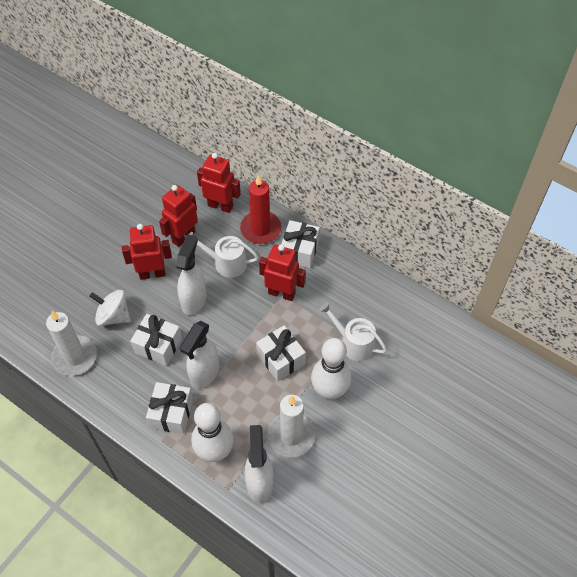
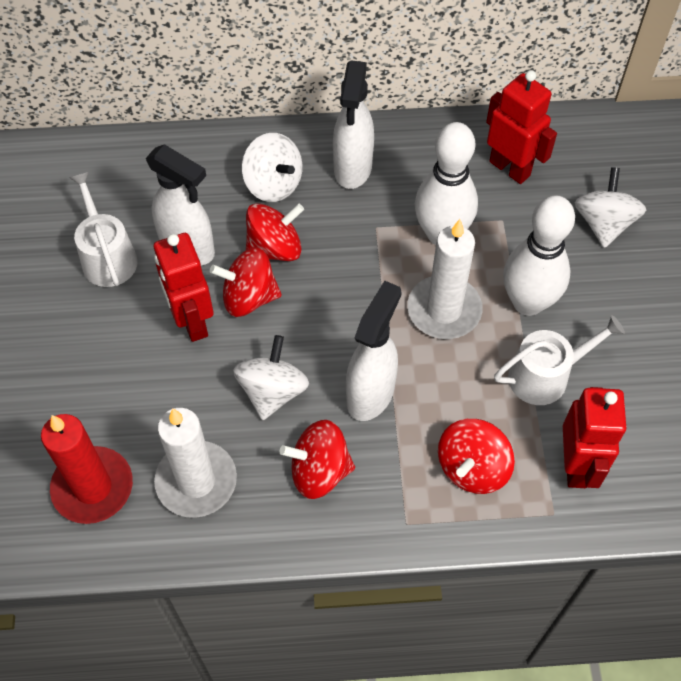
red robot: 4 -> 3
red spinning top: 0 -> 4
white gift: 4 -> 0
white spinning top: 1 -> 3

